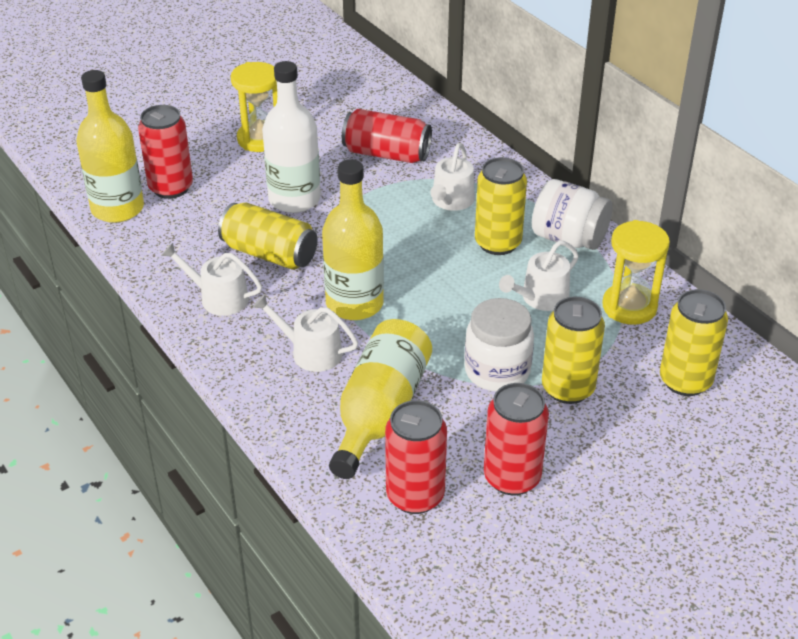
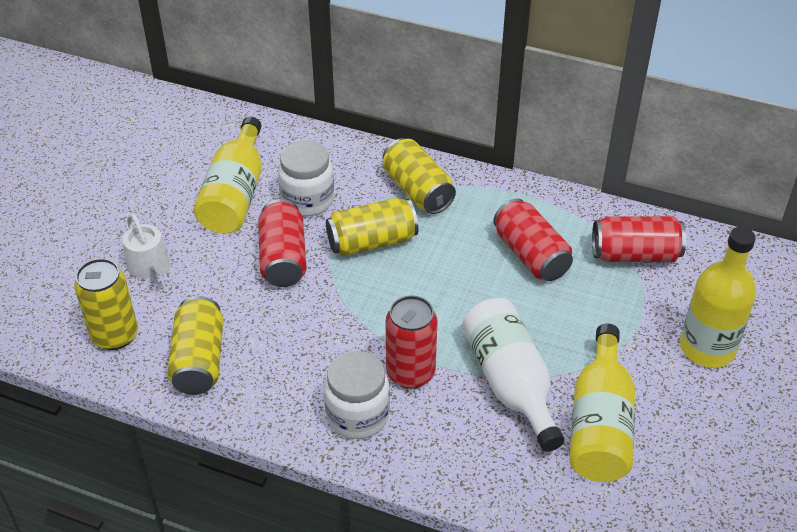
white watering can: 4 -> 1
yellow hourglass: 2 -> 0

